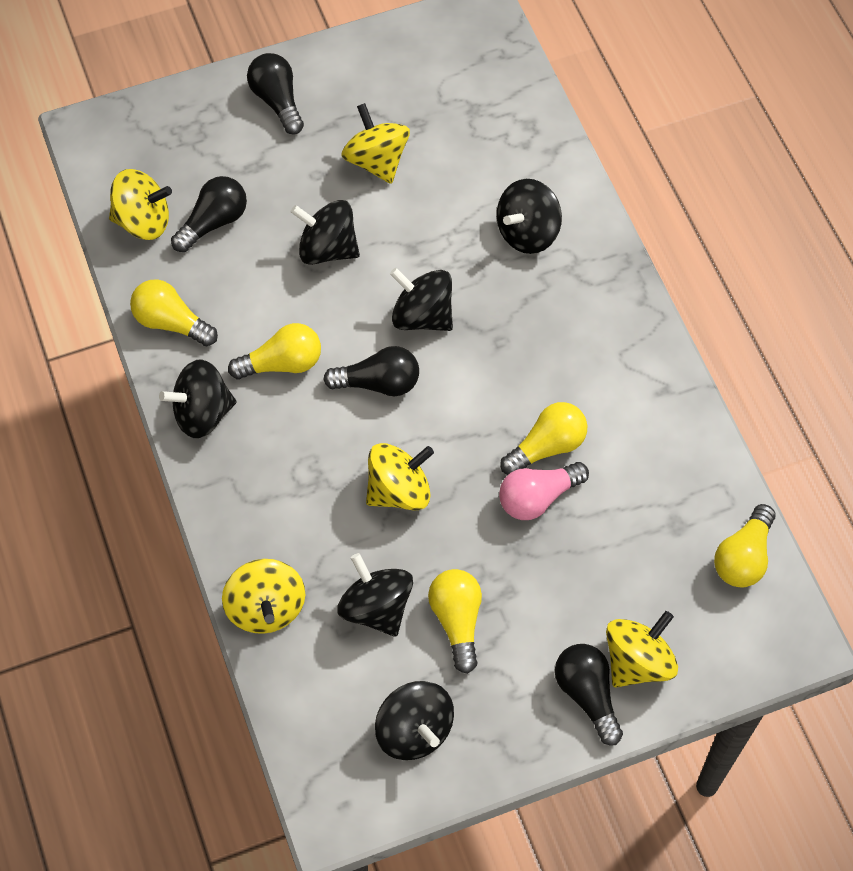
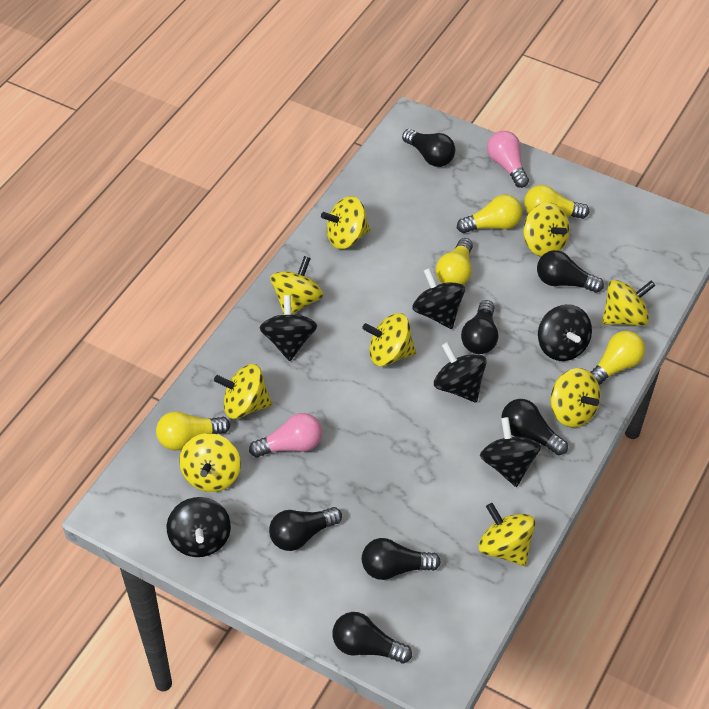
black light bulb: 4 -> 7
pink light bulb: 1 -> 2
yellow spinning top: 5 -> 9

